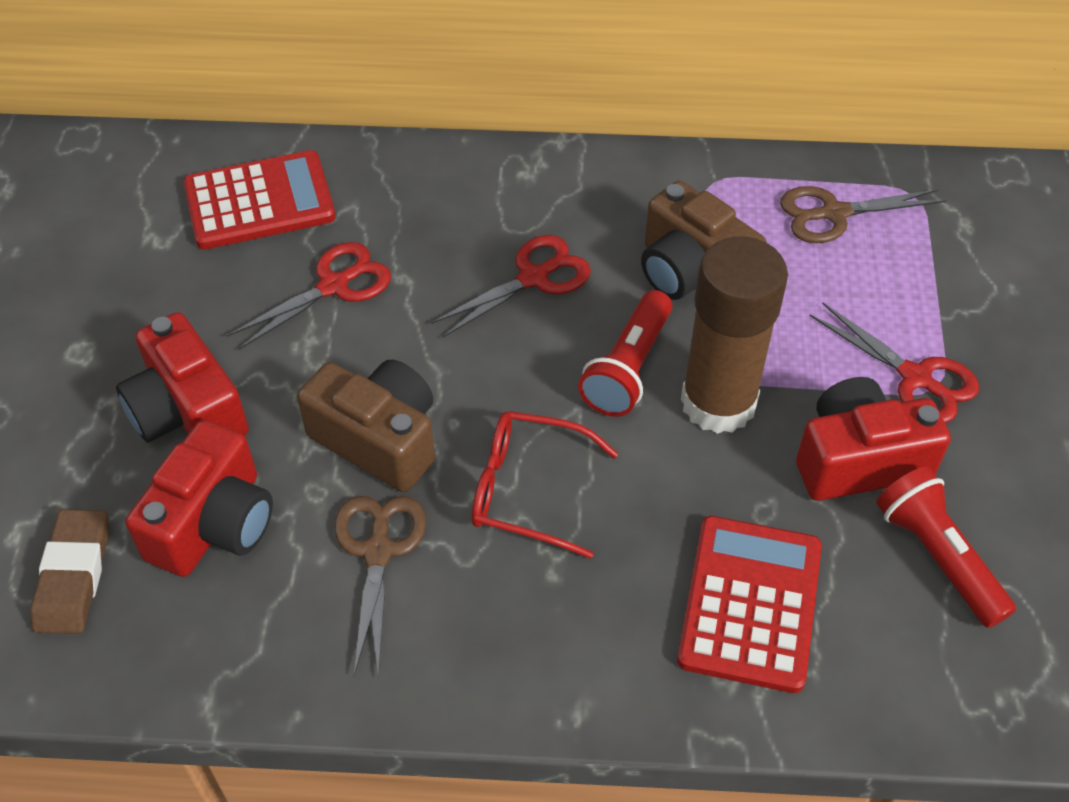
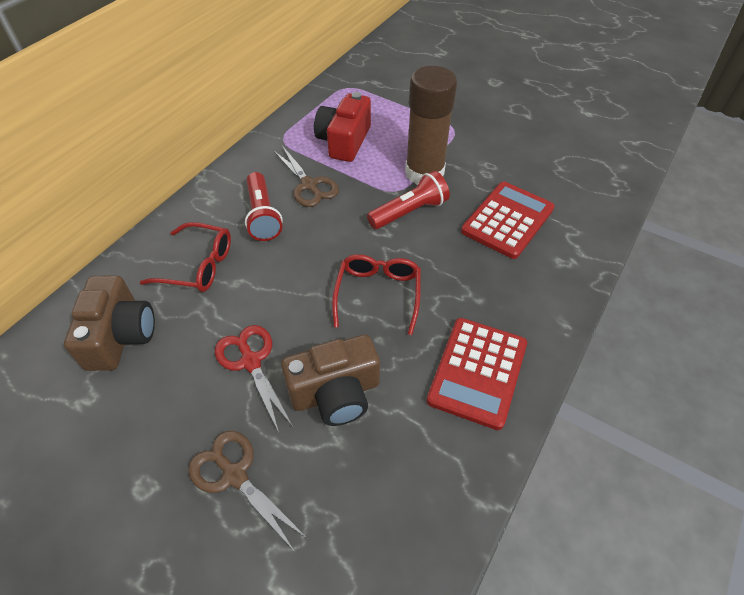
brown eraser: 1 -> 0
red camera: 3 -> 1
red glasses: 1 -> 2
red scissors: 3 -> 1

